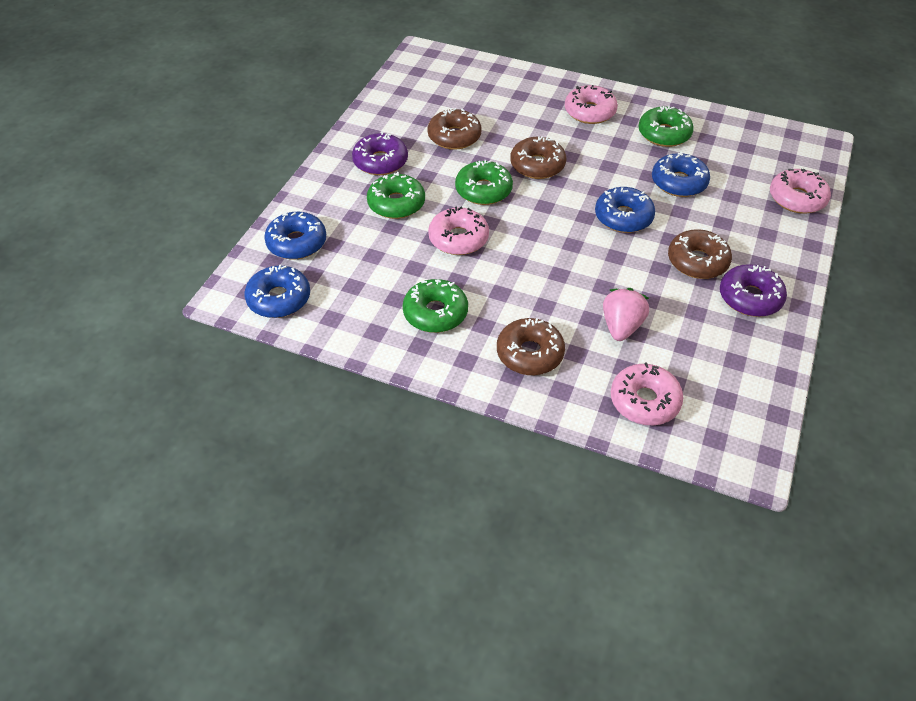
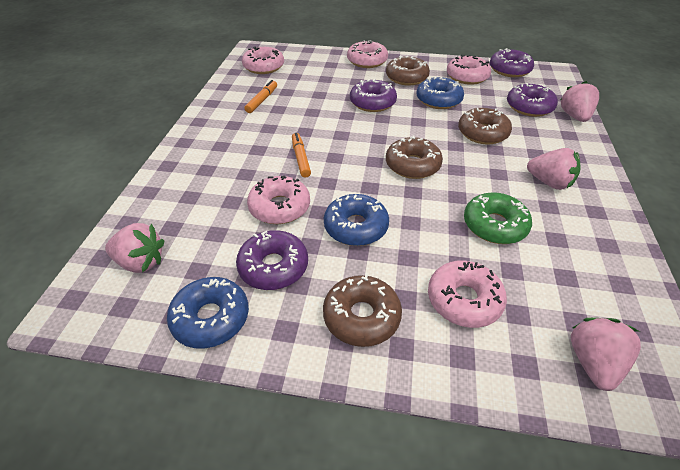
blue donut: 4 -> 3
green donut: 4 -> 1
orange marker: 0 -> 2
pink donut: 4 -> 5
pink strawberry: 1 -> 4
purple donut: 2 -> 4

